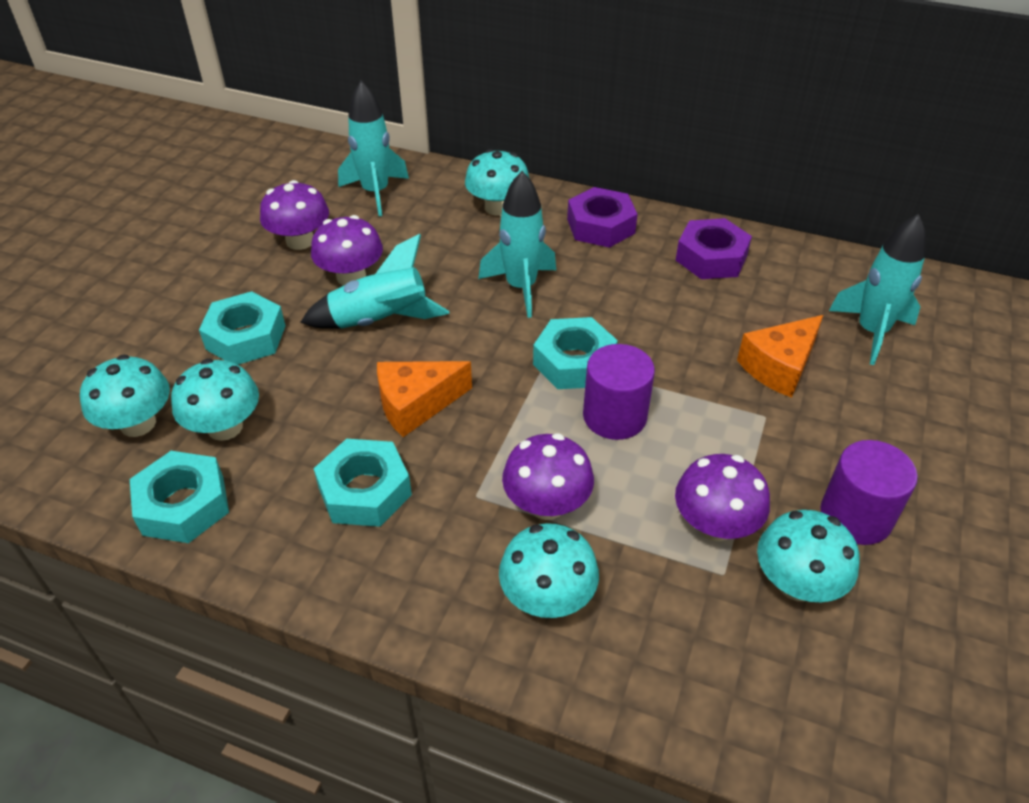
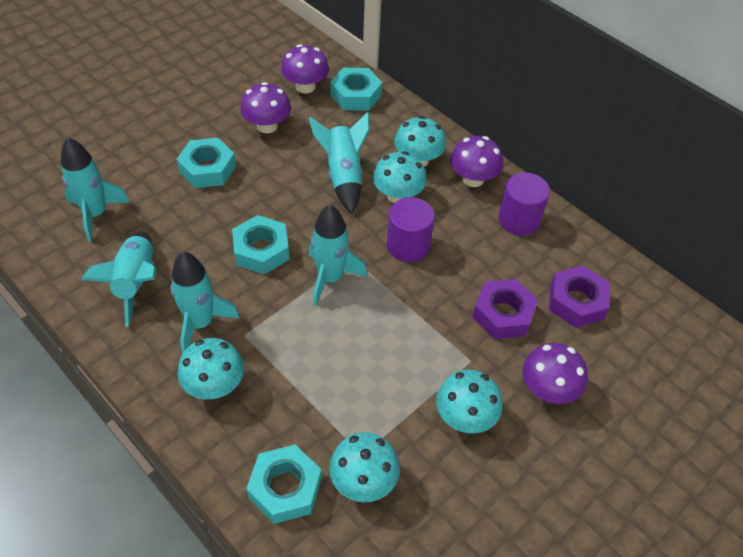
orange cheese: 2 -> 0
turquoise rocket: 4 -> 5

